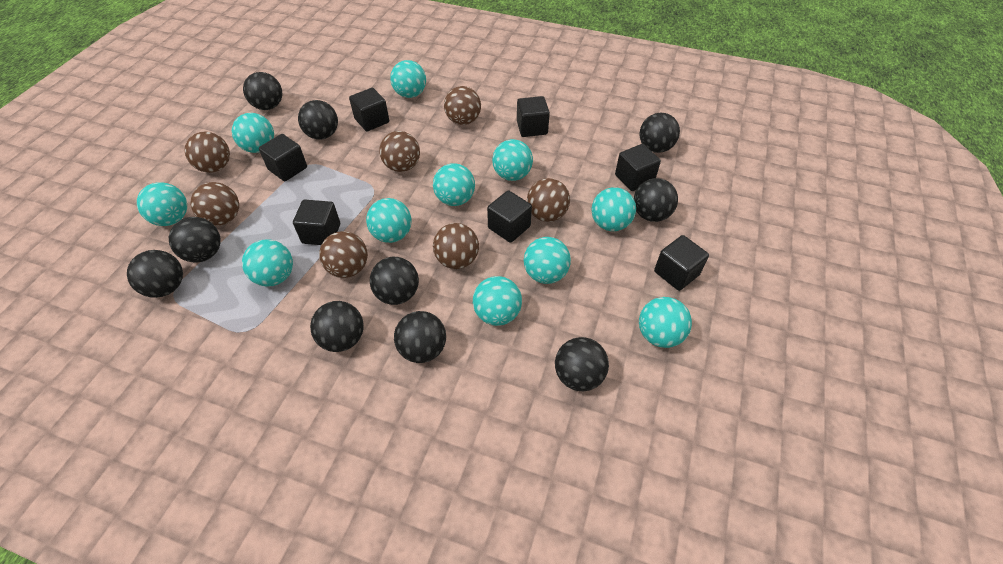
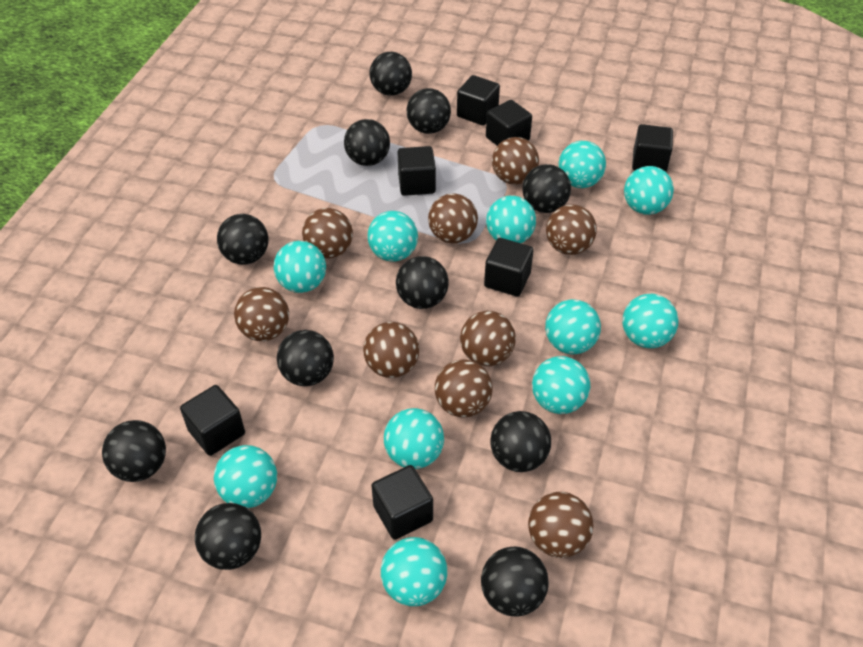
black ball: 10 -> 11
brown ball: 7 -> 9

